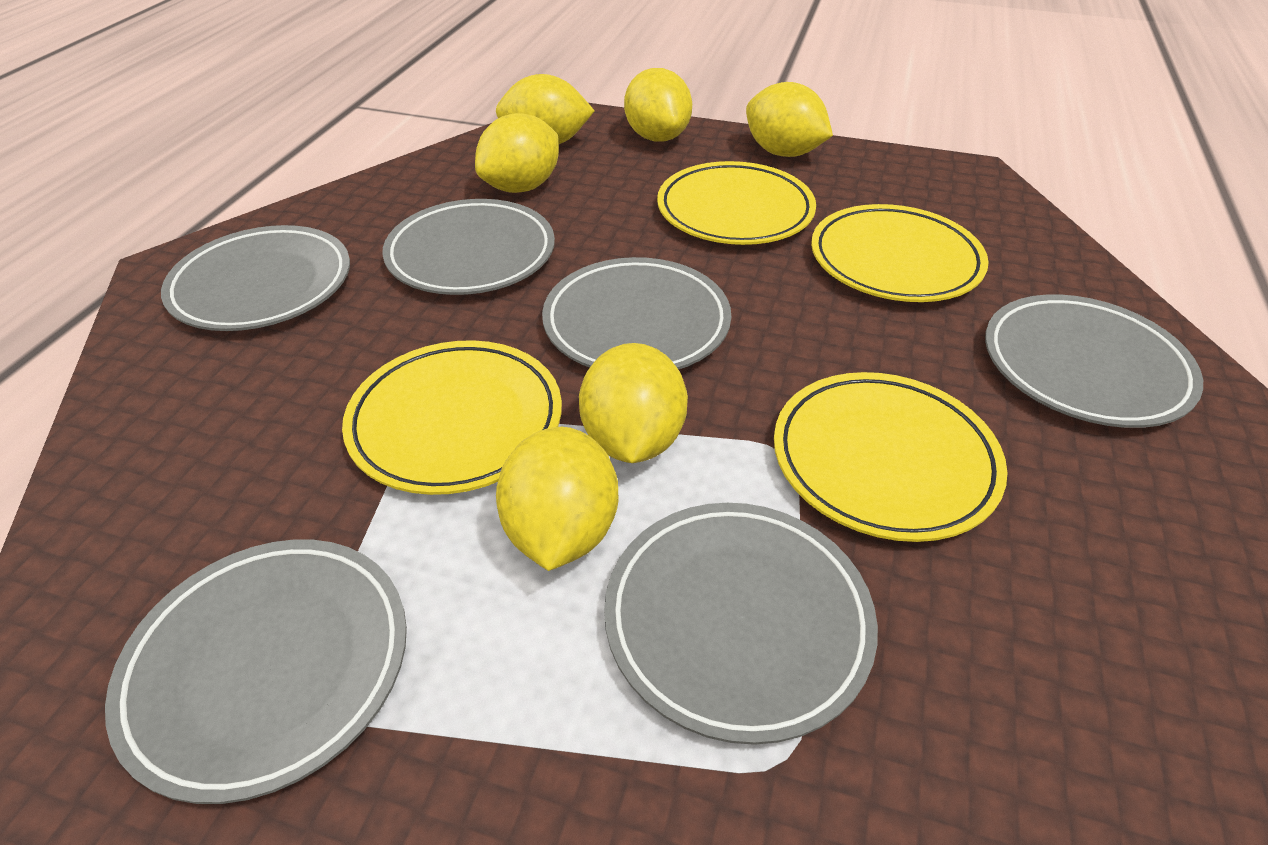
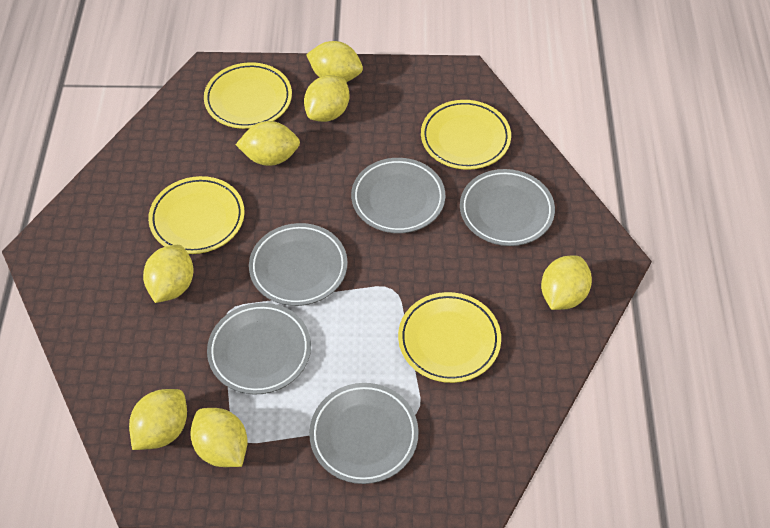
grey plate: 6 -> 5
yellow lemon: 6 -> 7

